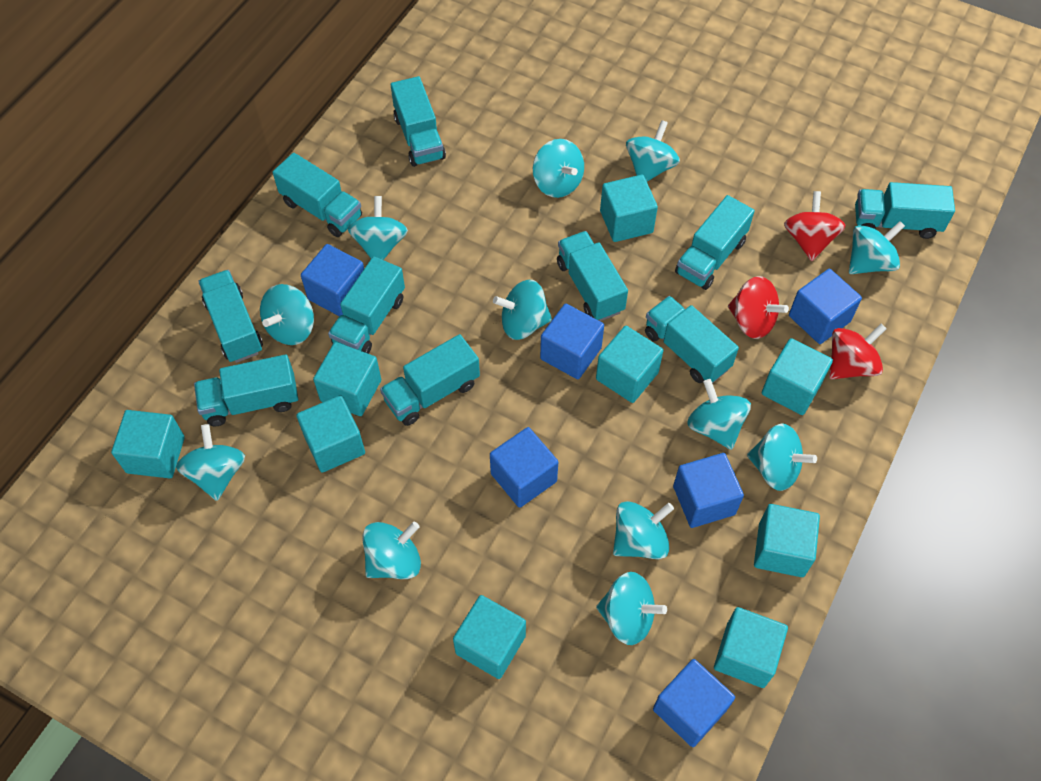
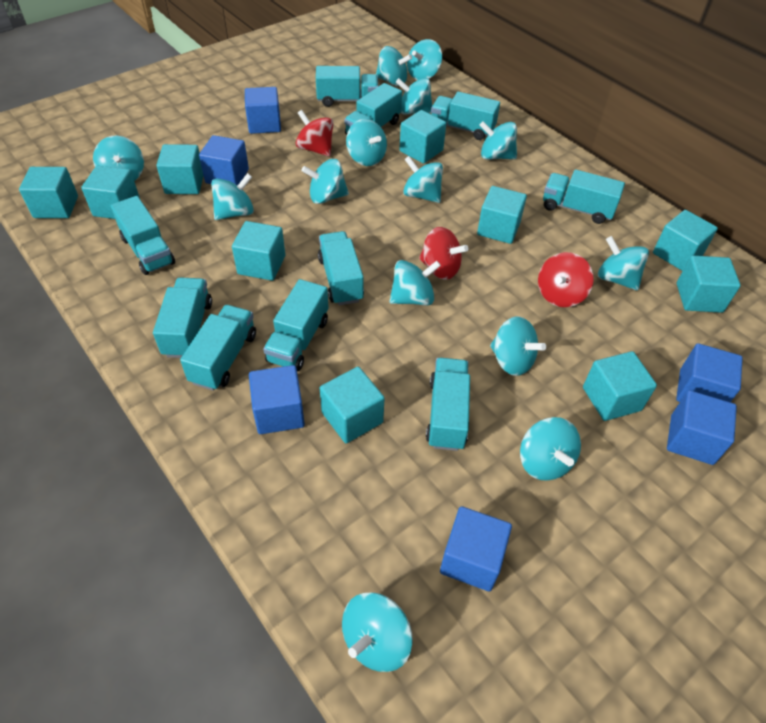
turquoise cube: 9 -> 10
turquoise spinning top: 12 -> 14

